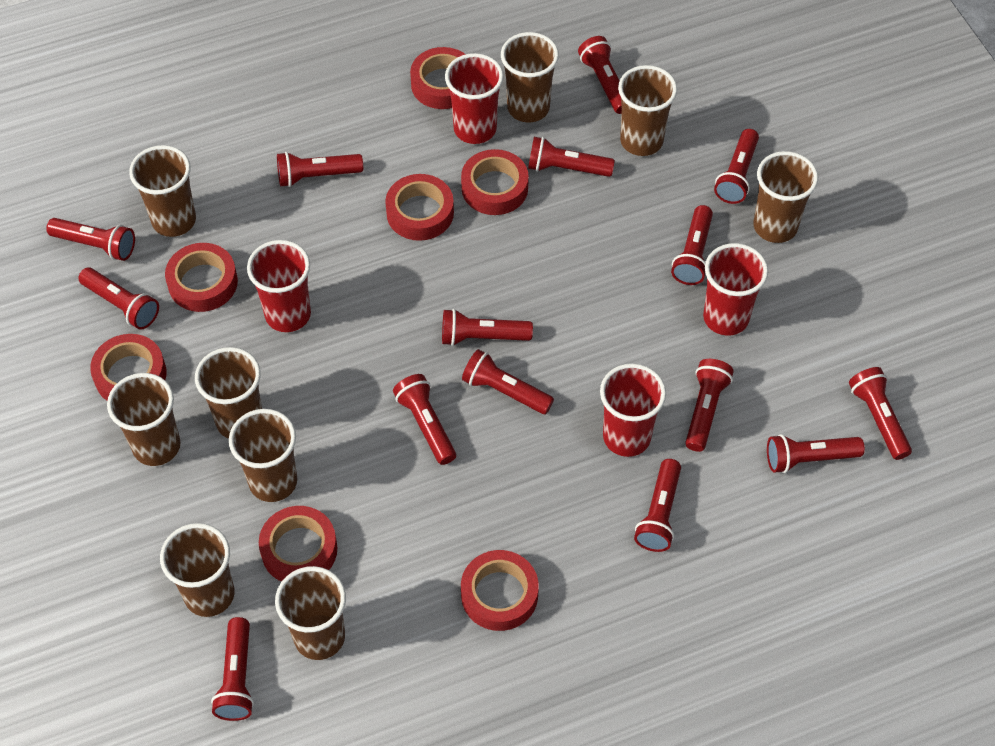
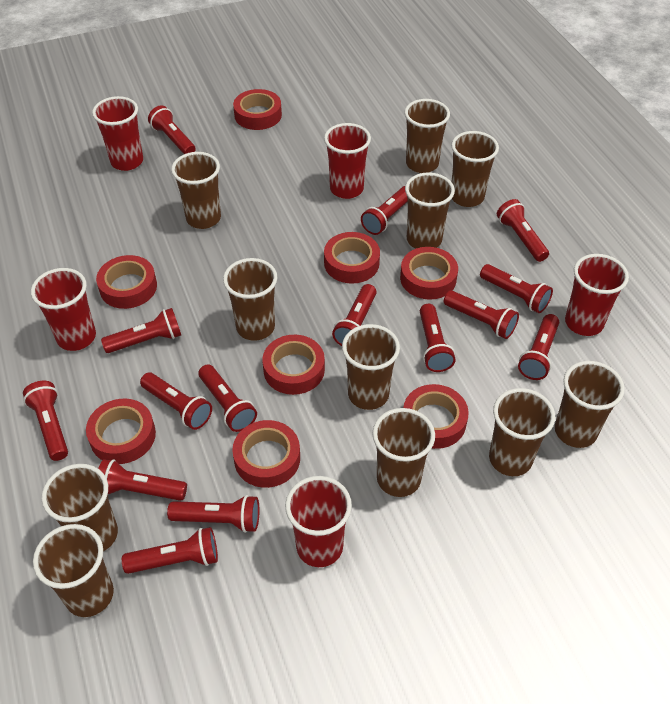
brown cup: 9 -> 11
red cup: 4 -> 5
red tape: 7 -> 8

